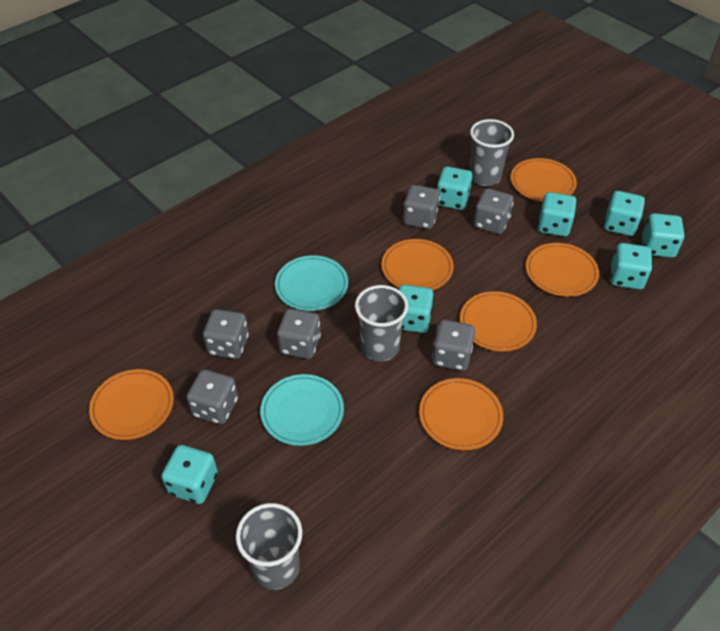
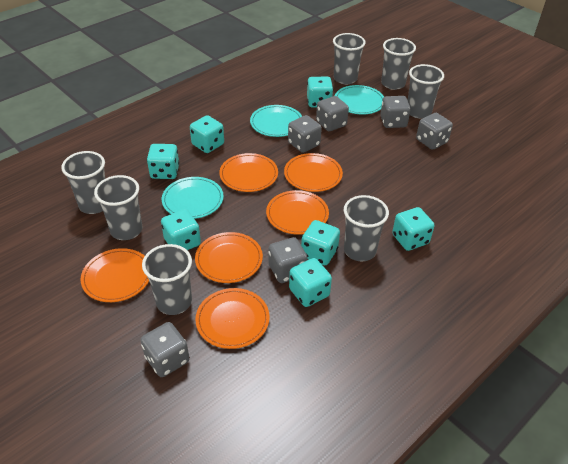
grey cup: 3 -> 7
turquoise plate: 2 -> 3

